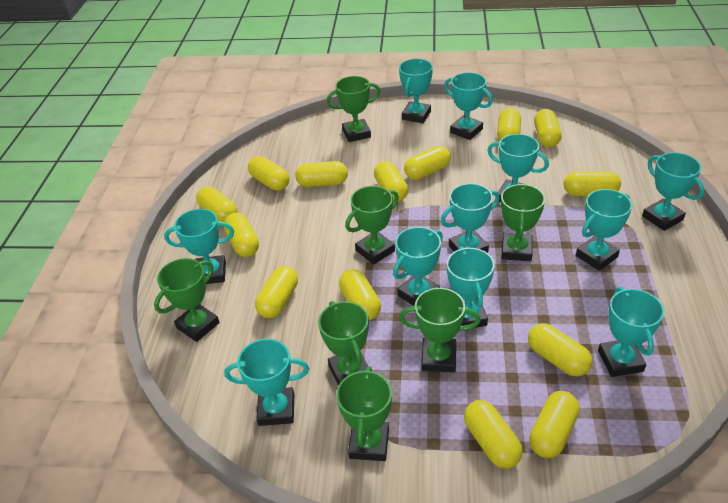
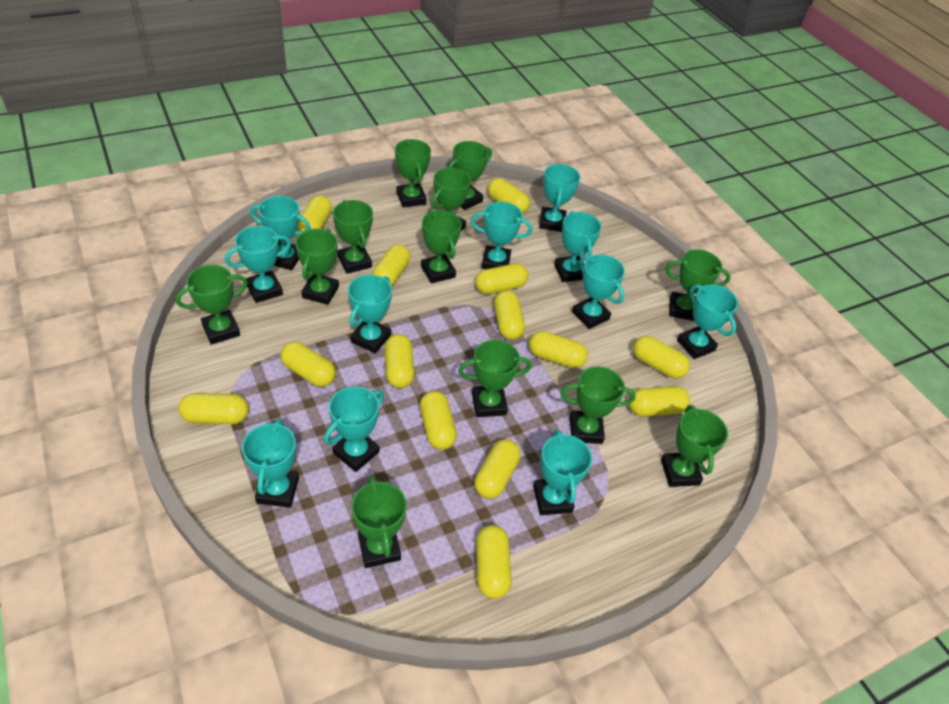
green trophy: 7 -> 12

